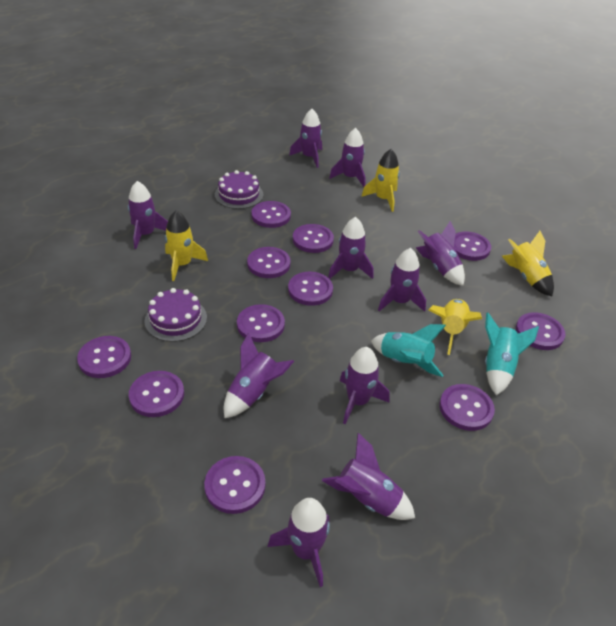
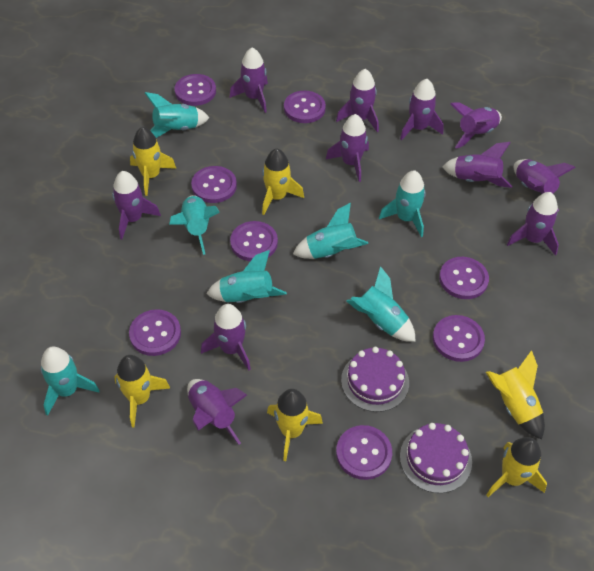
purple button: 11 -> 8
purple rocket: 10 -> 11
turquoise rocket: 2 -> 7
yellow rocket: 4 -> 6

